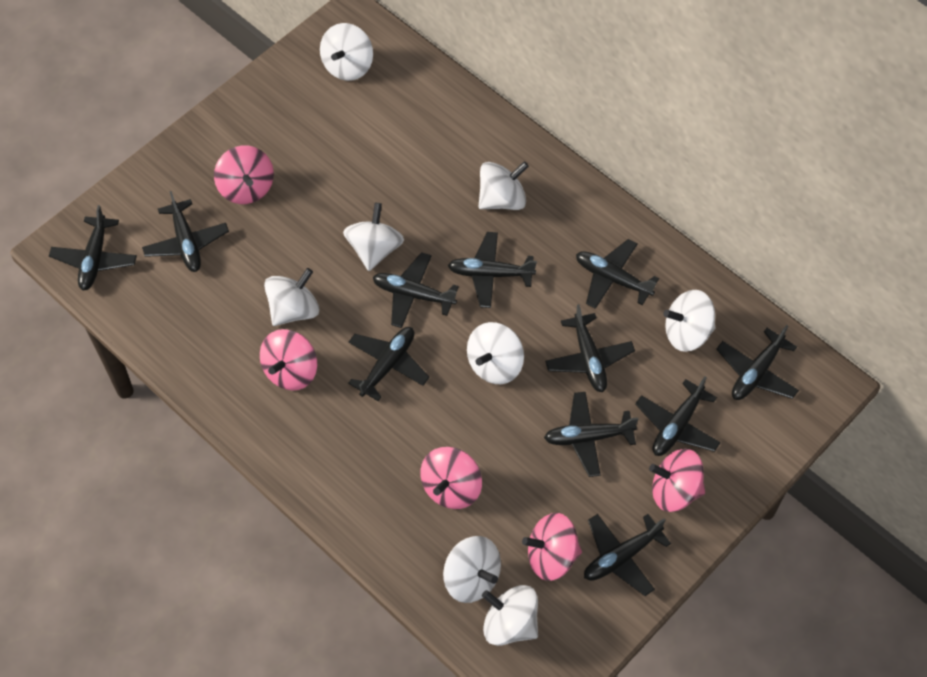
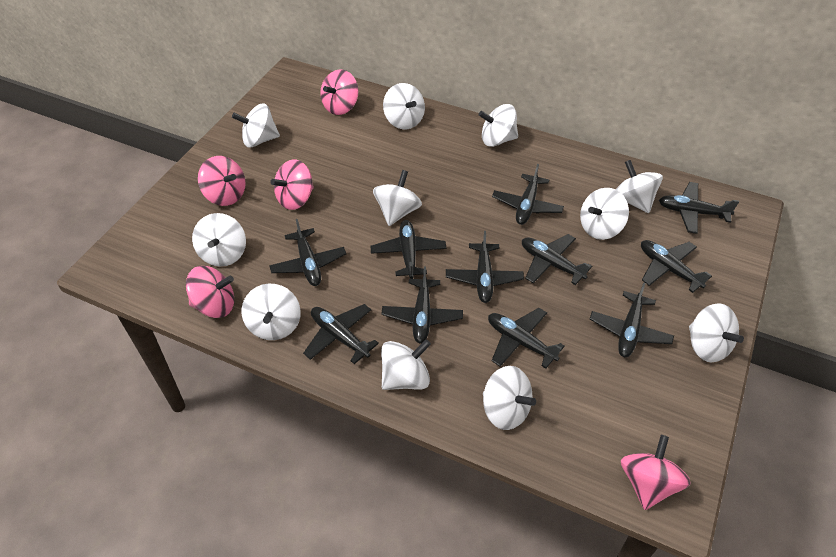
white spinning top: 8 -> 11

